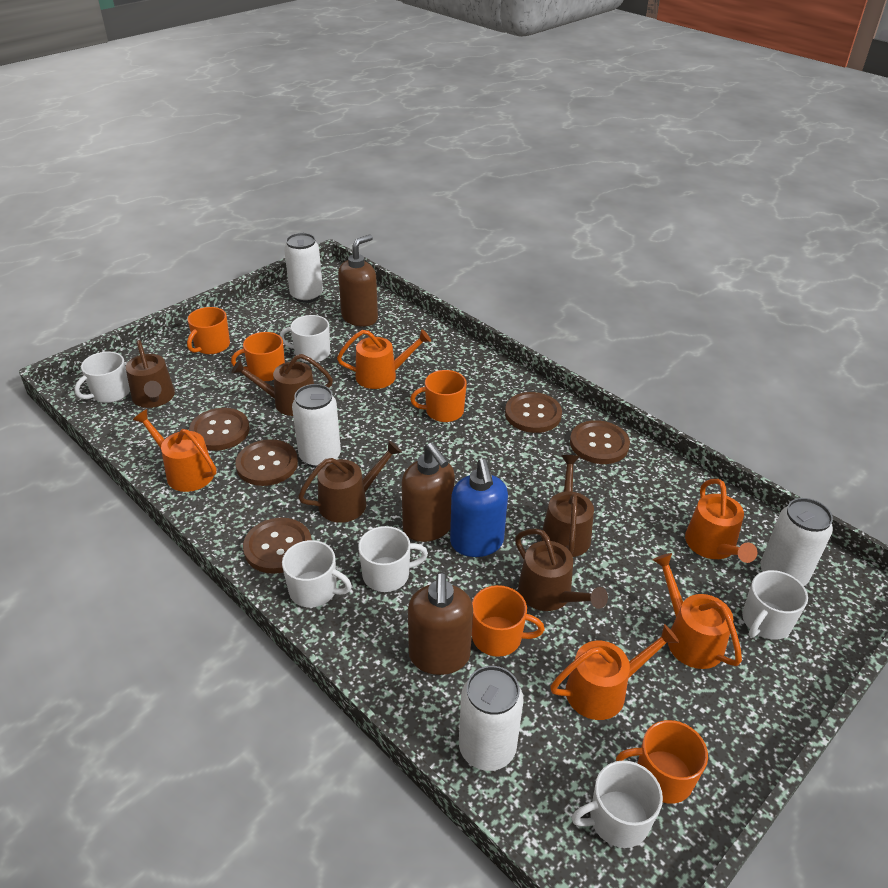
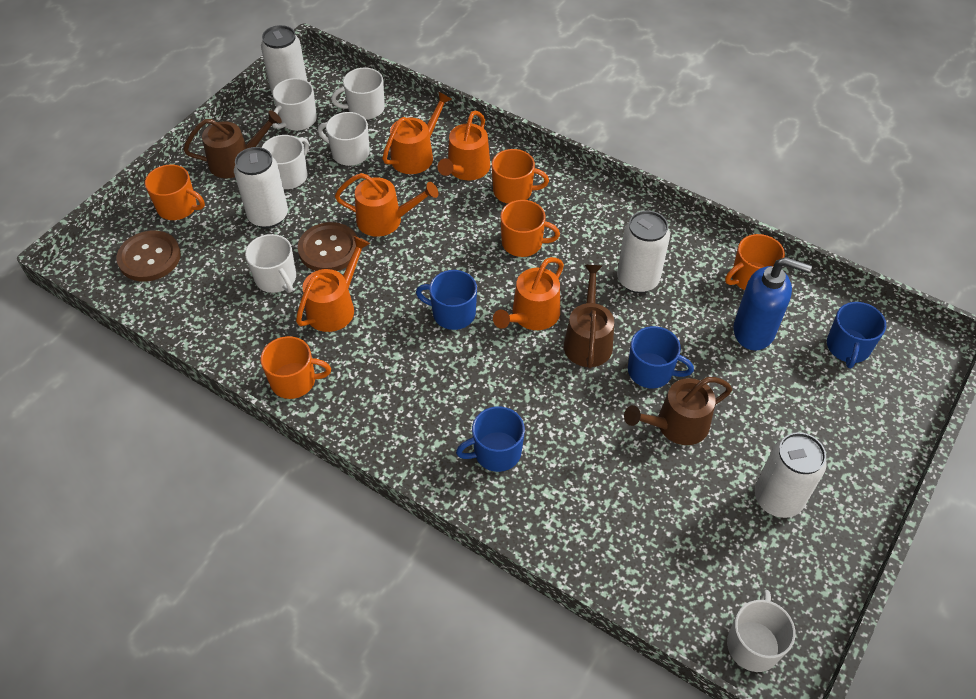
blue mug: 0 -> 4
brown button: 5 -> 2
brown soap dispenser: 3 -> 0
brown watering can: 5 -> 3

